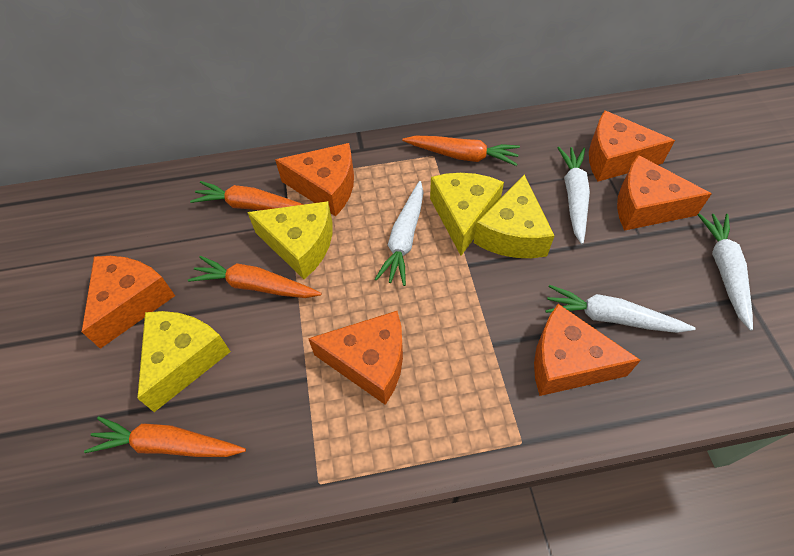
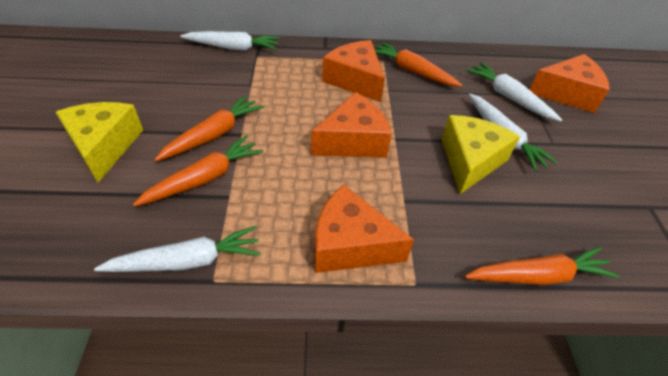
orange cheese: 6 -> 4
yellow cheese: 4 -> 2

